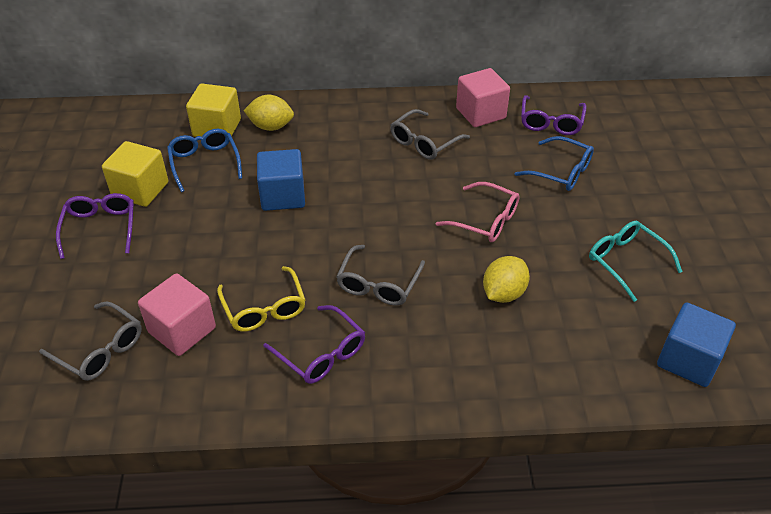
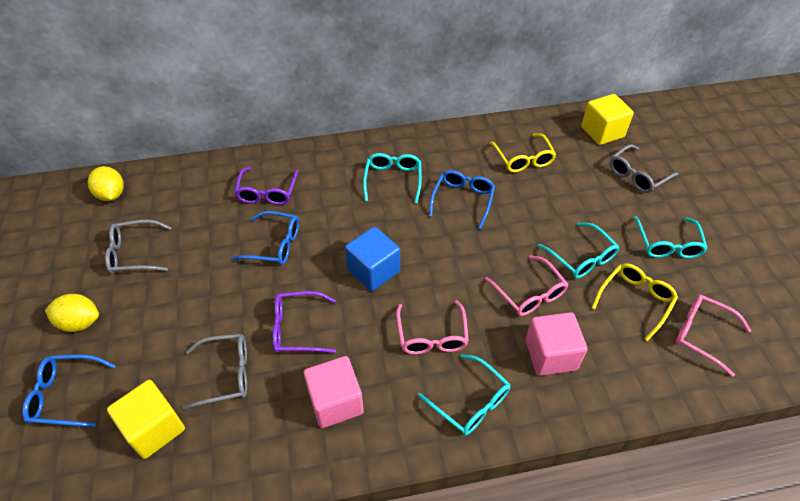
blue cube: 2 -> 1
blue glasses: 2 -> 3
pink glasses: 1 -> 3
purple glasses: 3 -> 2
turquoise glasses: 1 -> 4
yellow glasses: 1 -> 2

